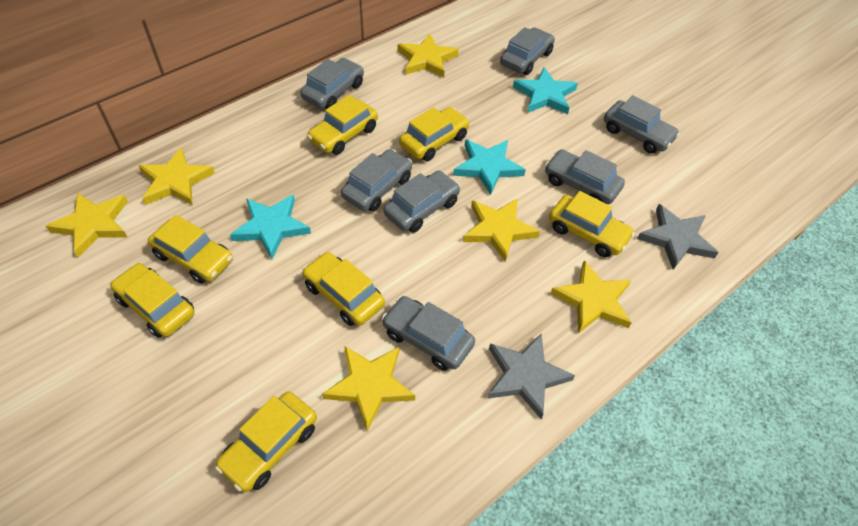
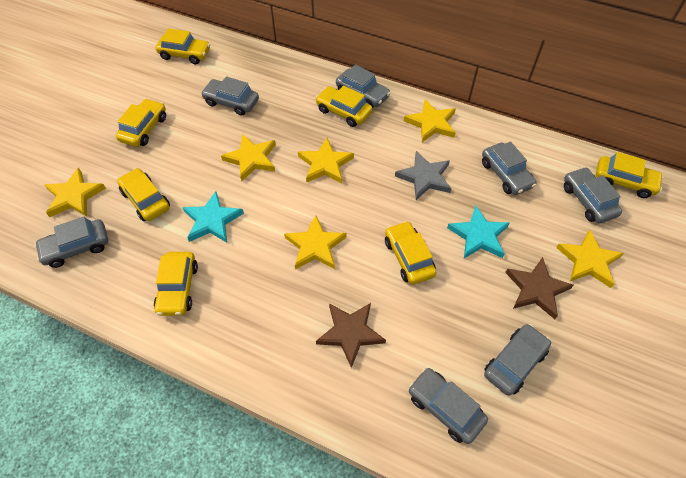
brown star: 0 -> 2
grey star: 2 -> 1
turquoise star: 3 -> 2

